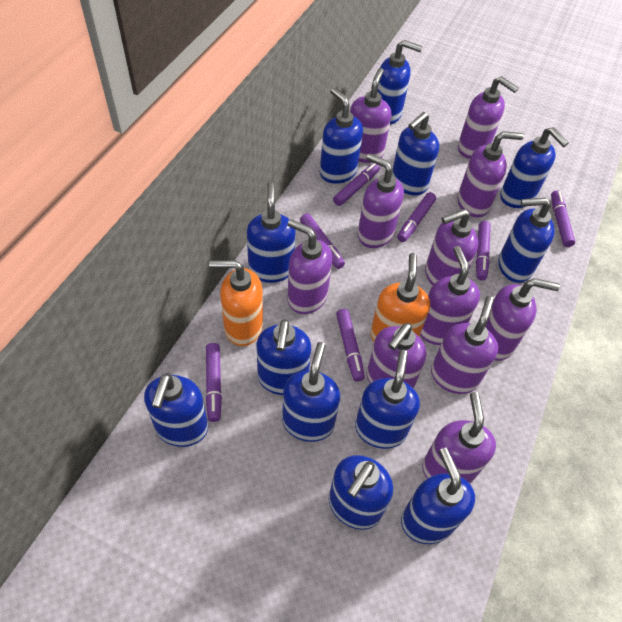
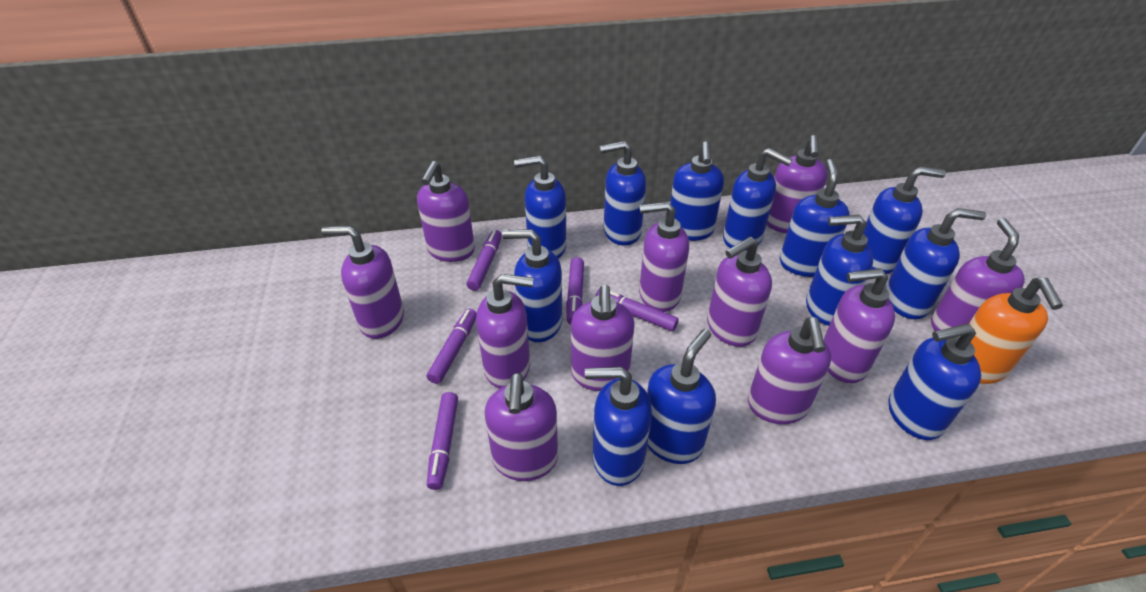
orange soap dispenser: 2 -> 1
purple marker: 7 -> 5

